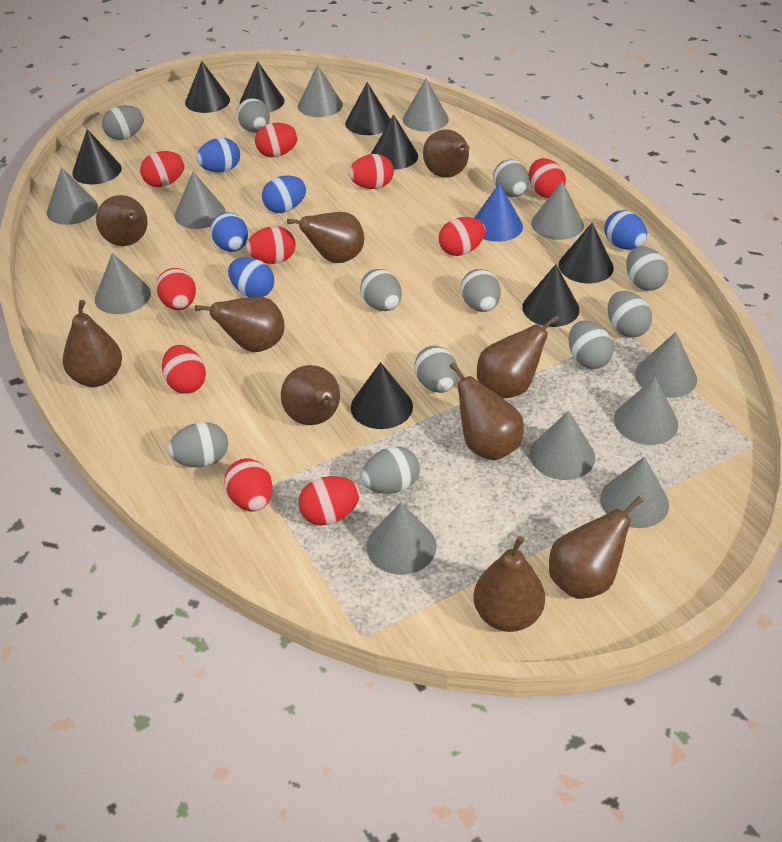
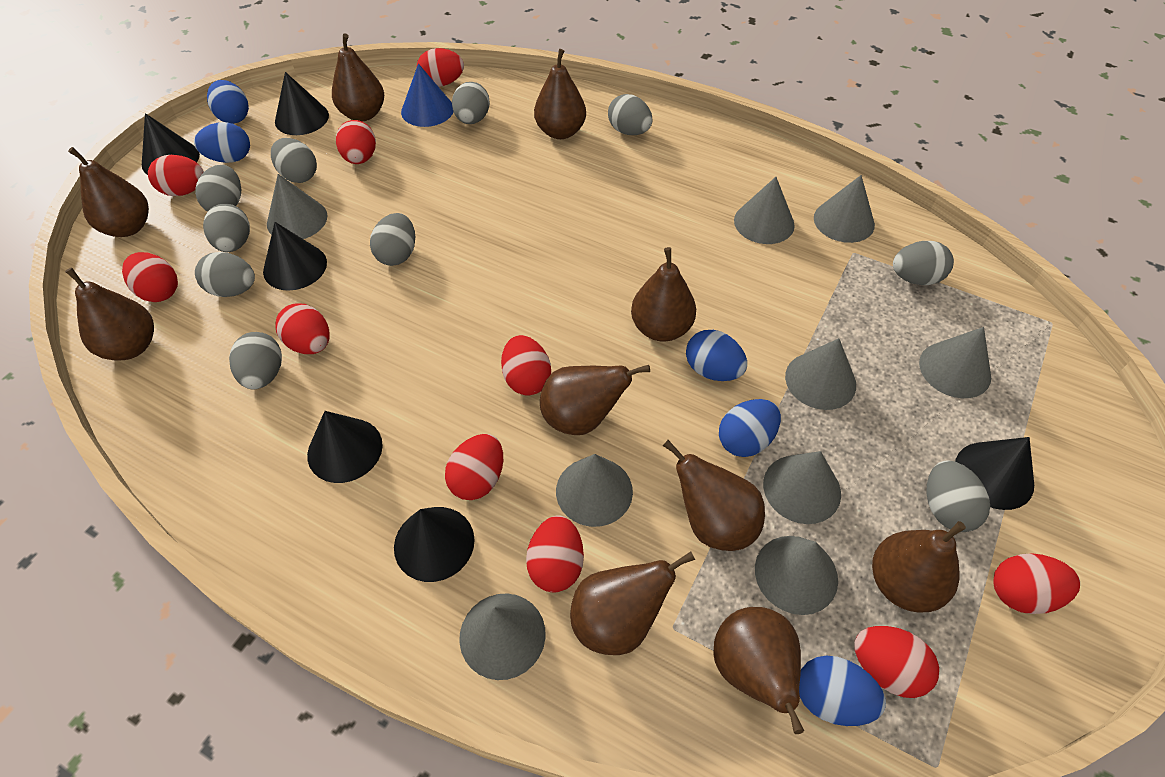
black cone: 8 -> 6
grey cone: 11 -> 9
grey egg: 11 -> 10

